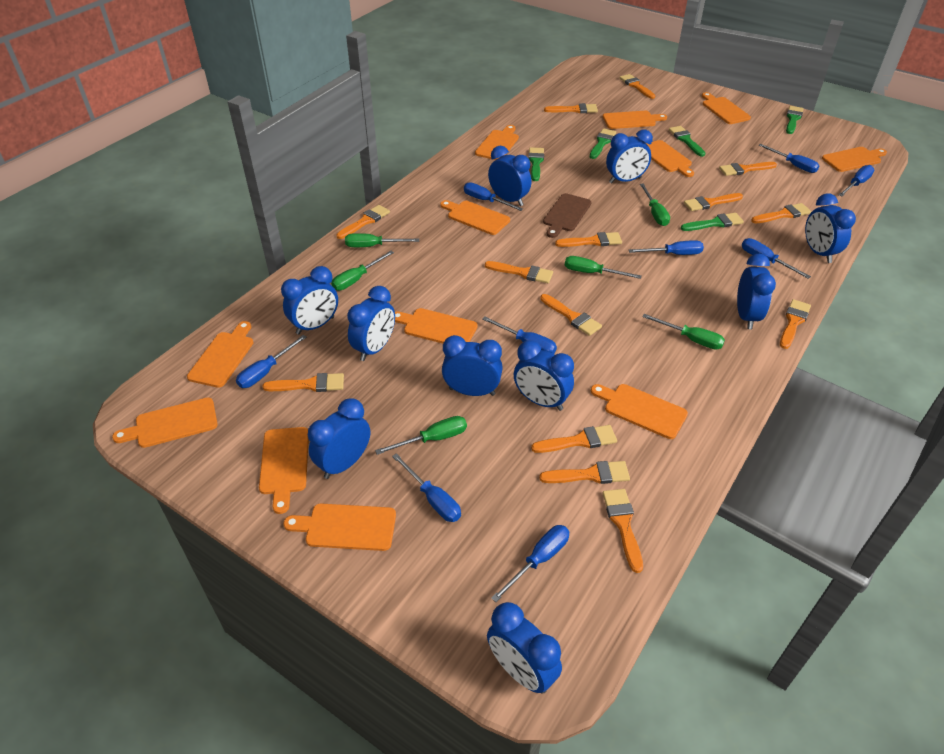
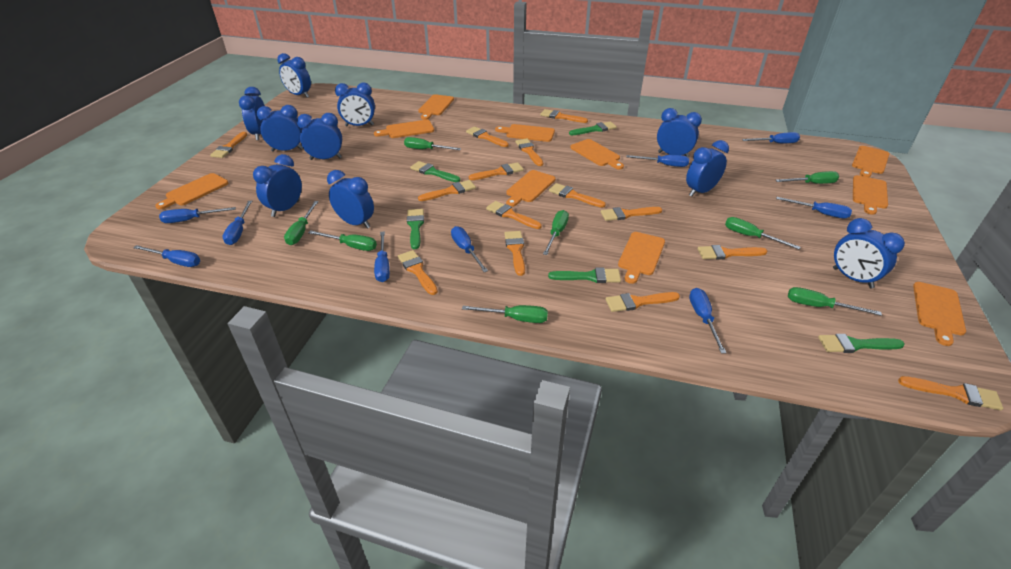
brown cutting board: 1 -> 0
green screwdriver: 6 -> 8
orange cutting board: 12 -> 10

